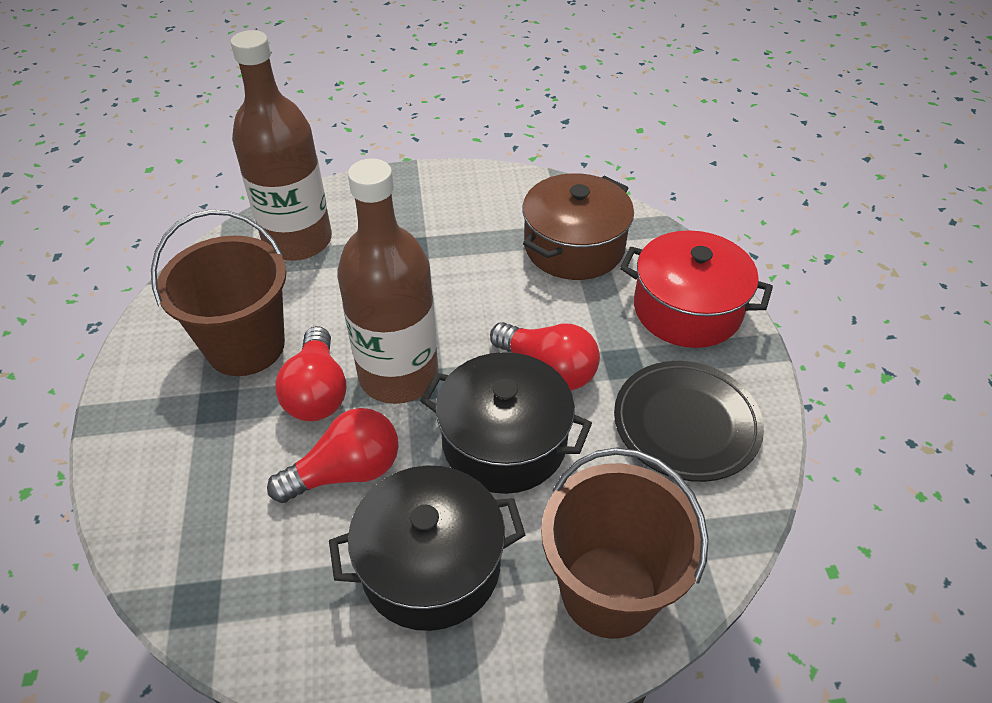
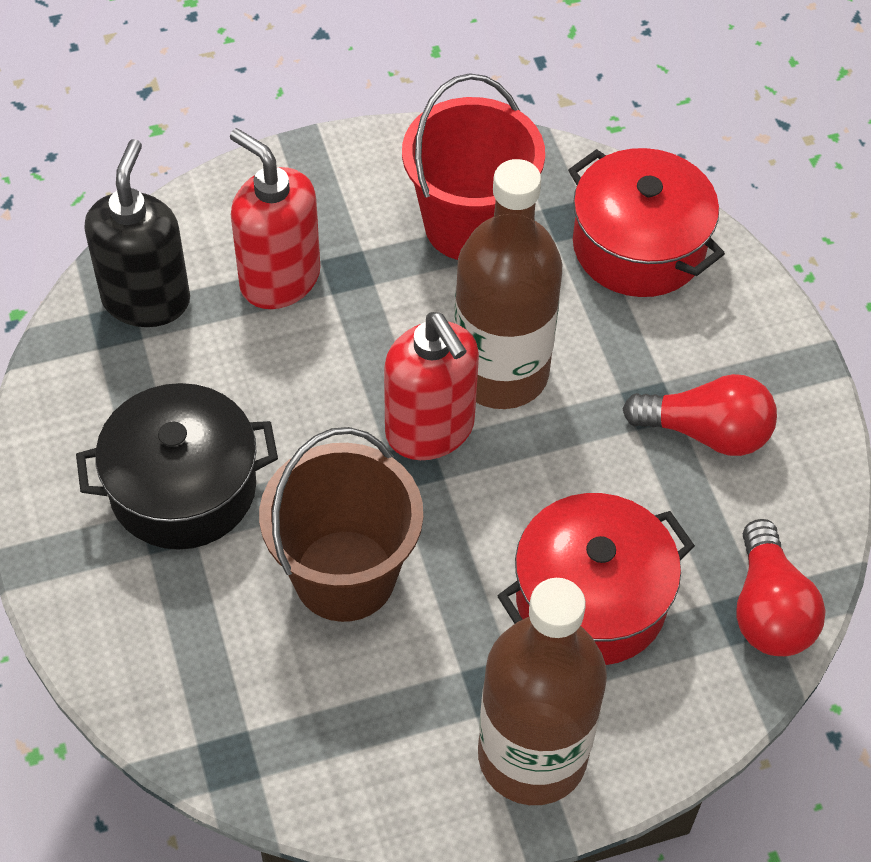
black plate: 1 -> 0
black pot: 2 -> 1
black soap dispenser: 0 -> 1
brown bucket: 2 -> 1
brown pot: 1 -> 0
red bucket: 0 -> 1
red light bulb: 3 -> 2
red pot: 1 -> 2
red soap dispenser: 0 -> 2

